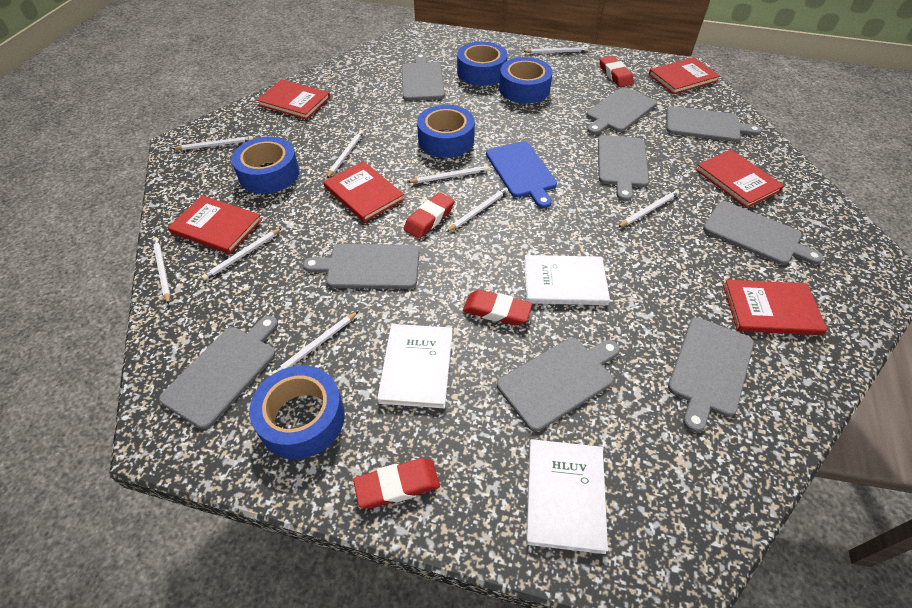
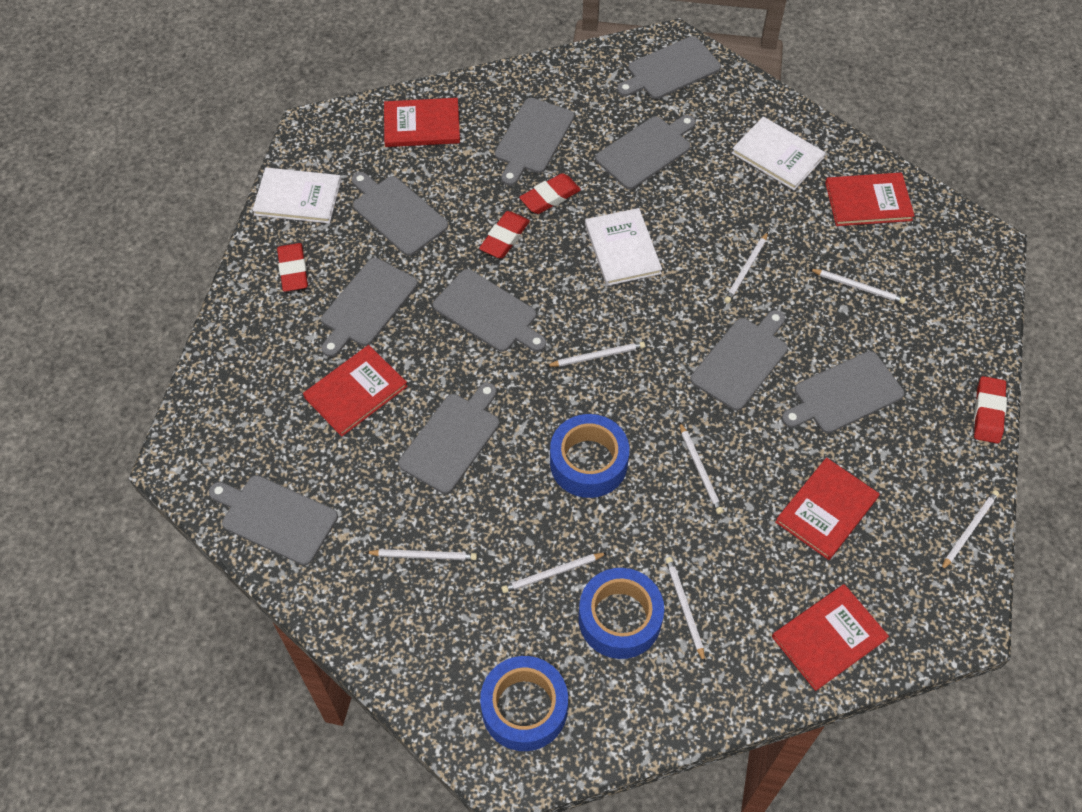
blue cutting board: 1 -> 0
blue tape: 5 -> 3
grey cutting board: 9 -> 10
red book: 6 -> 5
white pencil: 9 -> 8

